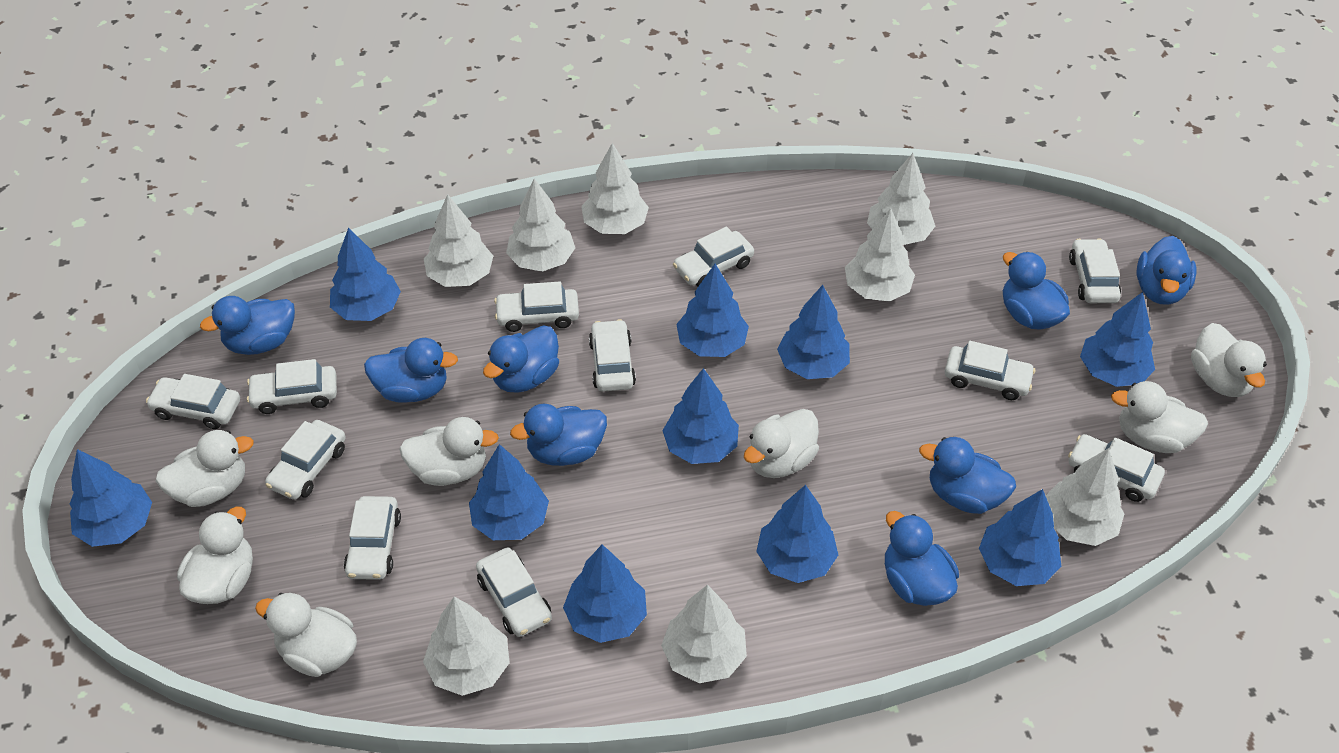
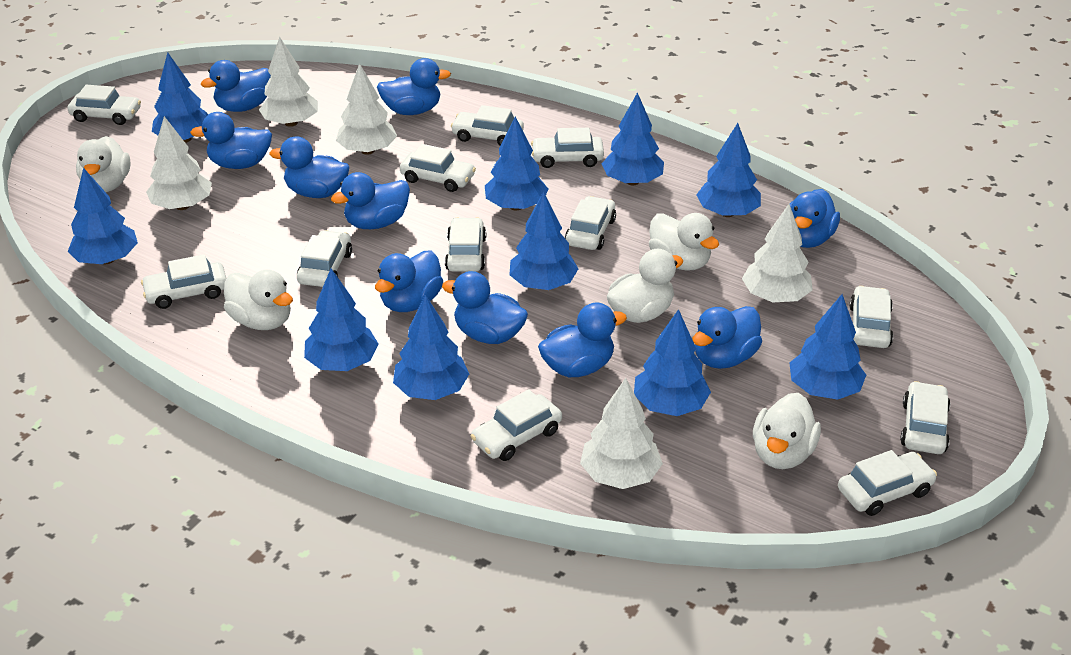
blue duck: 8 -> 10
white car: 11 -> 12
white duck: 7 -> 5
white tree: 8 -> 5

